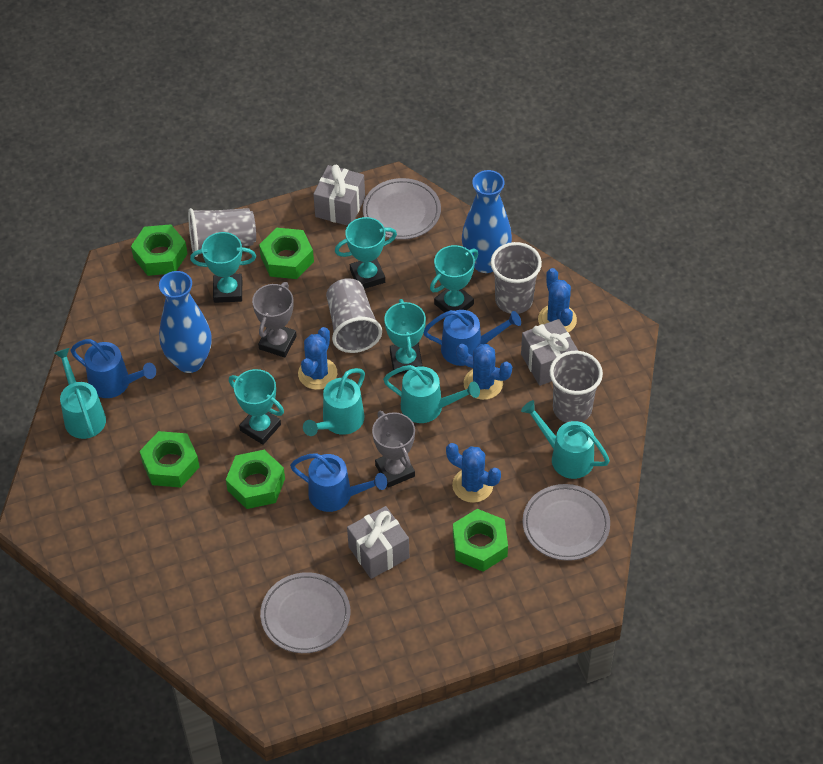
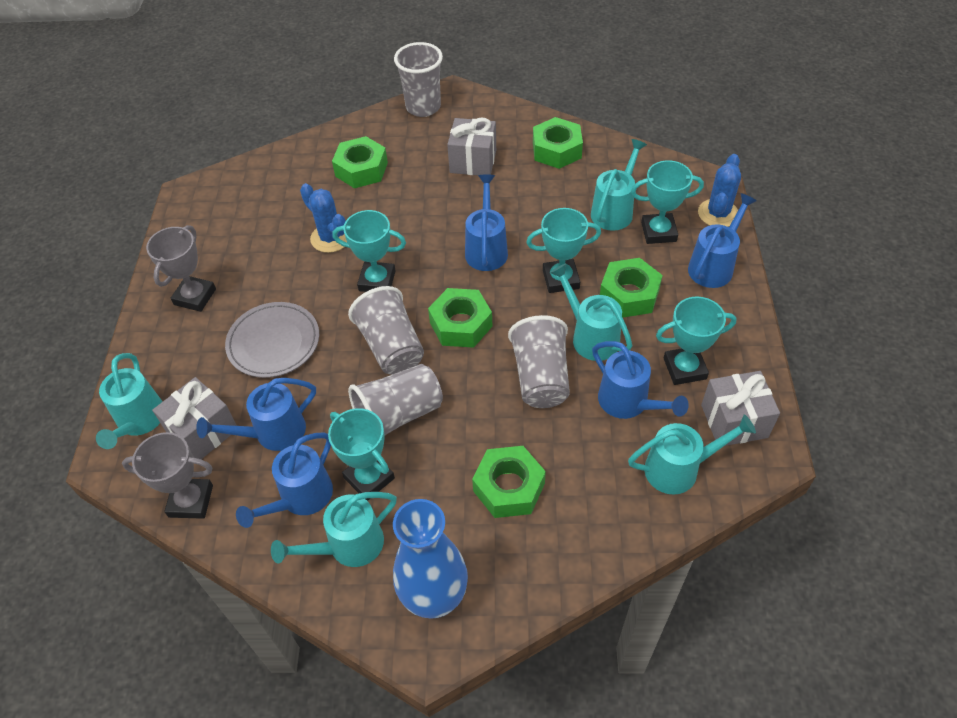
blue cactus: 4 -> 2
blue vase: 2 -> 1
blue watering can: 3 -> 5
grey plate: 3 -> 1
turquoise watering can: 4 -> 5

